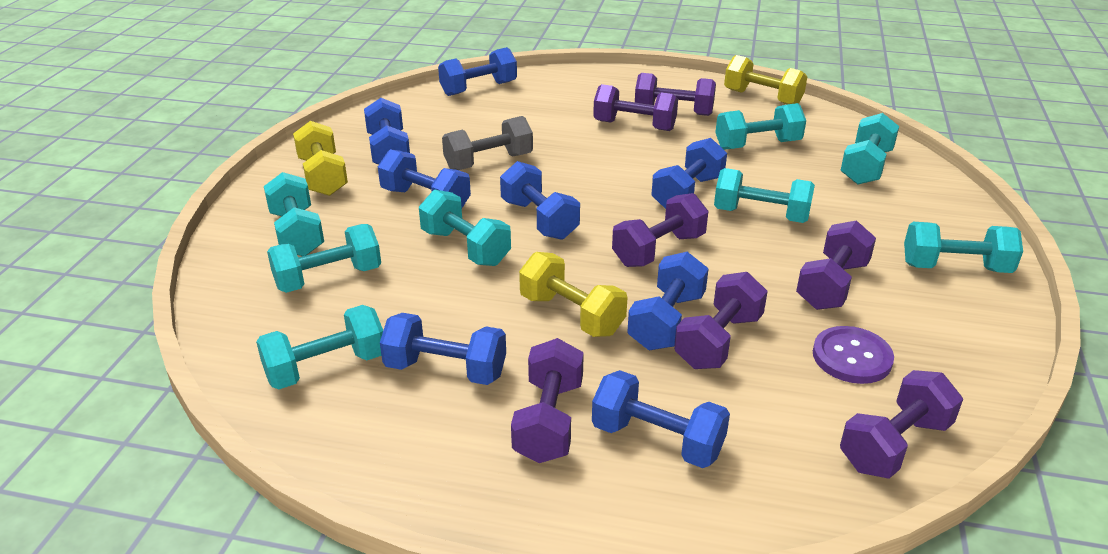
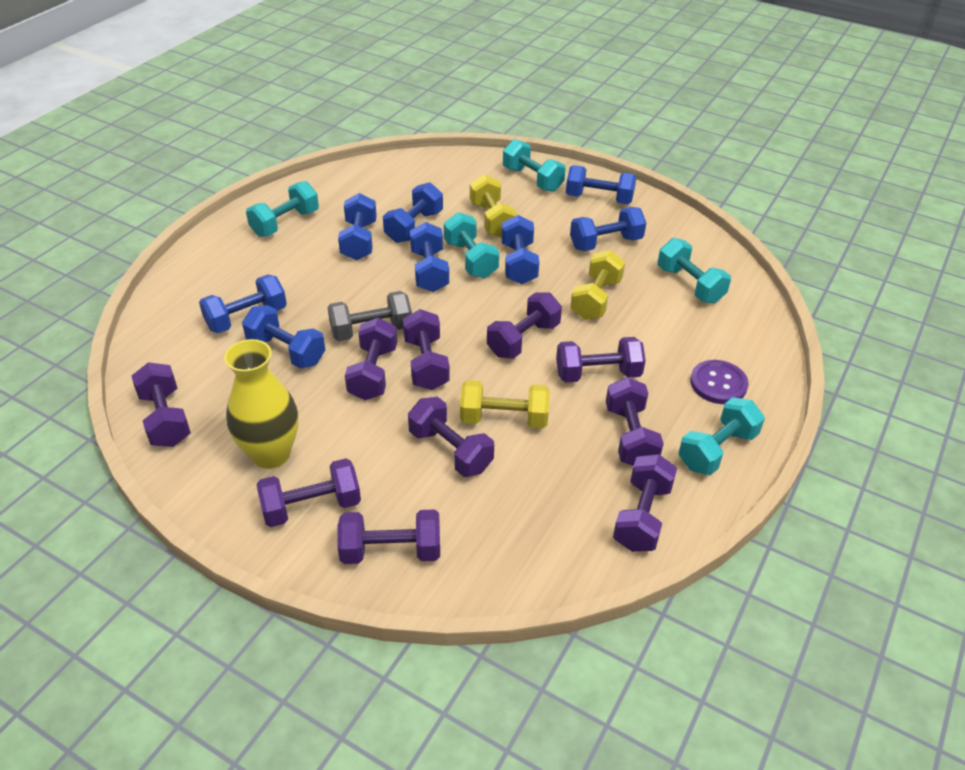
purple dumbbell: 7 -> 10
turquoise dumbbell: 8 -> 5
yellow vase: 0 -> 1

